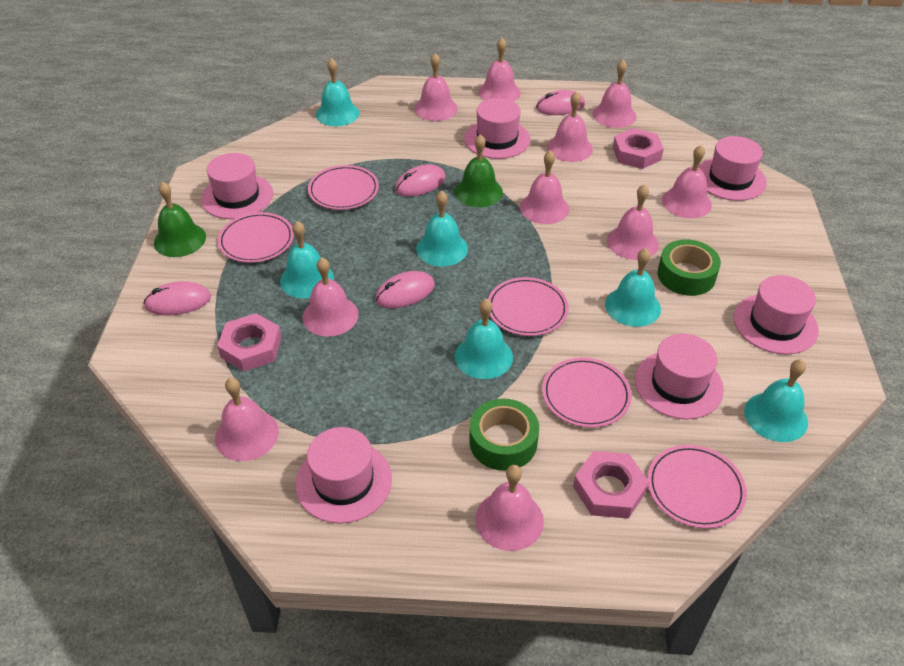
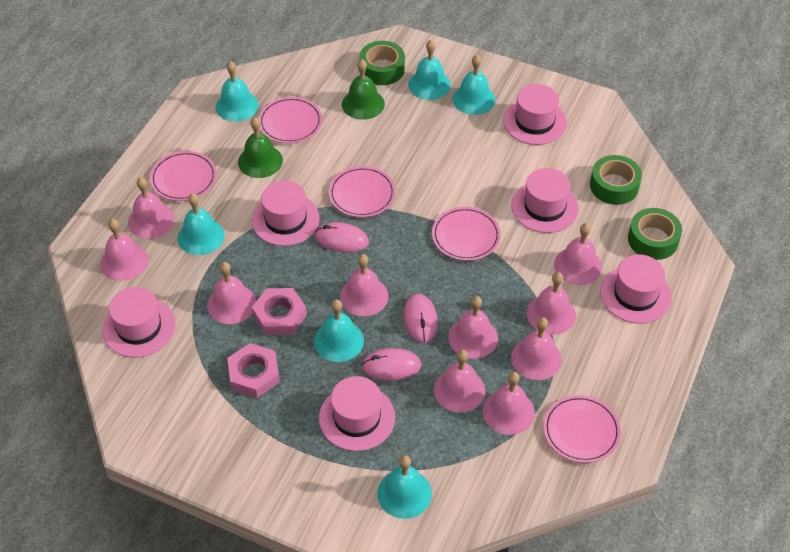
green tape: 2 -> 3
pink mouse: 4 -> 3
pink nut: 3 -> 2

